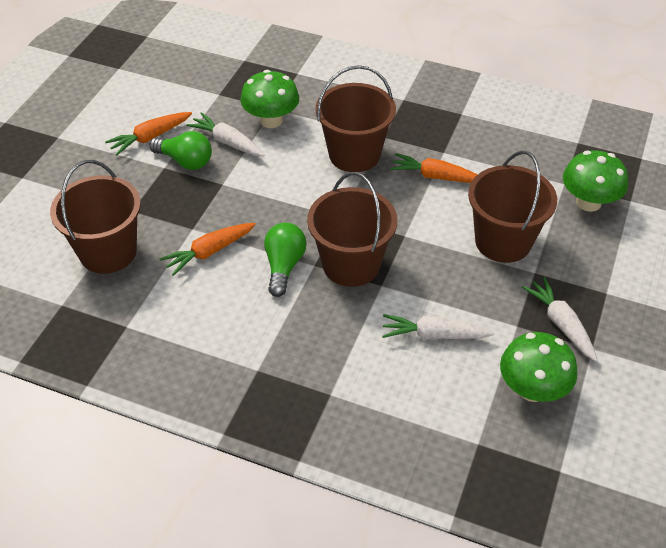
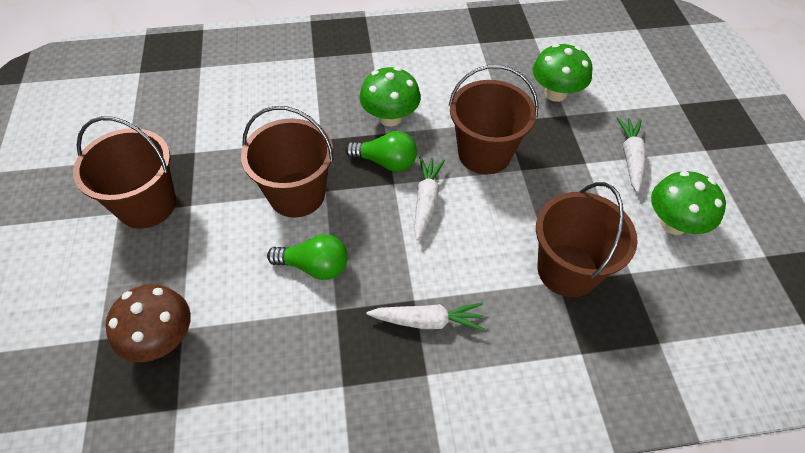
brown mushroom: 0 -> 1
orange carrot: 3 -> 0

